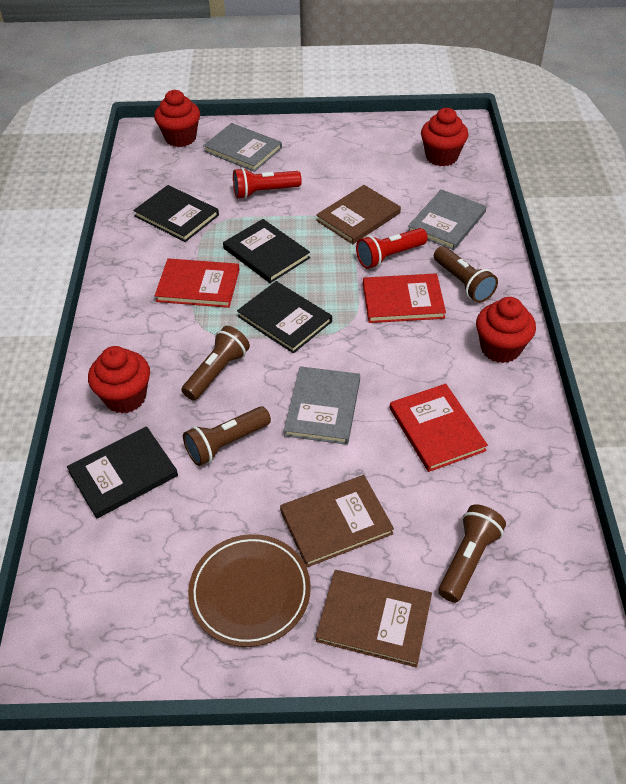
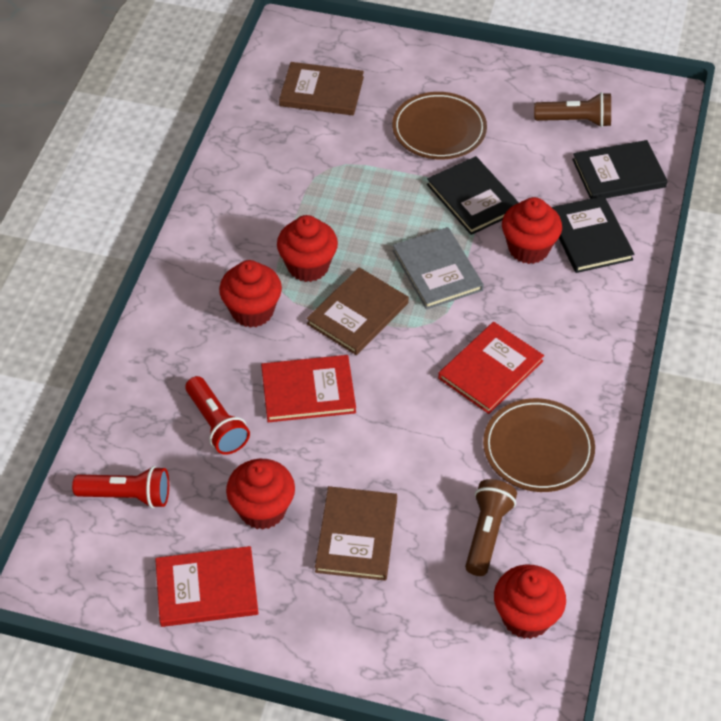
black book: 4 -> 3
brown flashlight: 4 -> 2
brown plate: 1 -> 2
grey book: 3 -> 1
red cupcake: 4 -> 5

